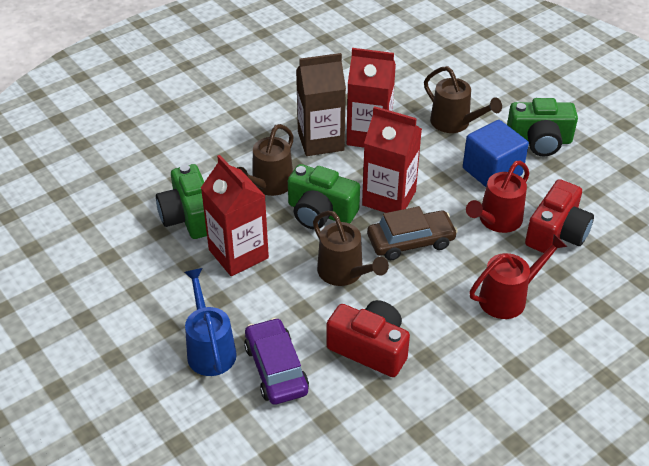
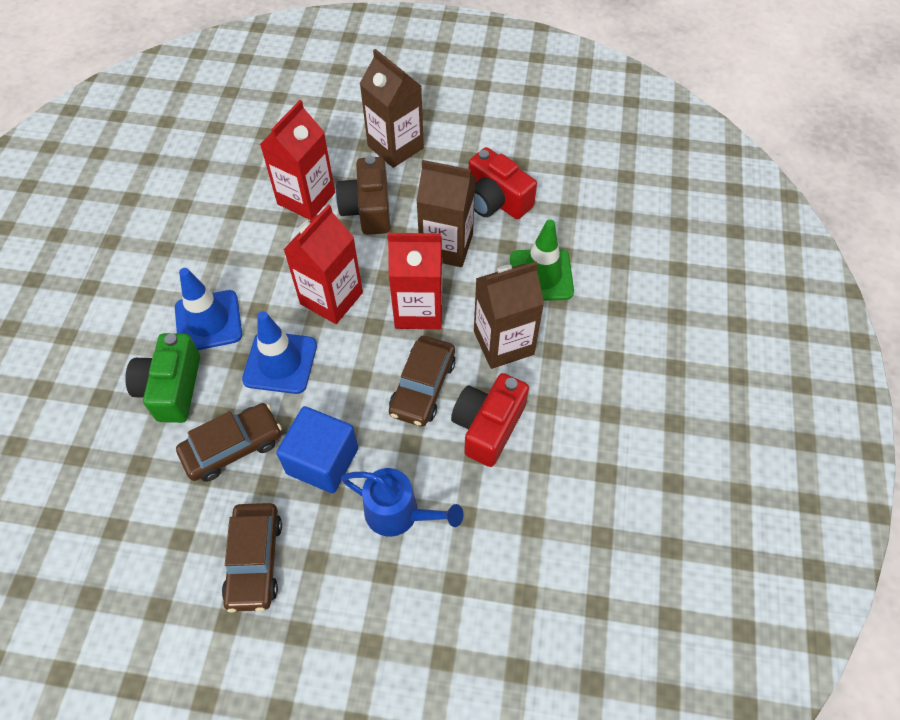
blue traffic cone: 0 -> 2
brown camera: 0 -> 1
brown car: 1 -> 3
brown carton: 1 -> 3
brown watering can: 3 -> 0
green camera: 3 -> 1
green traffic cone: 0 -> 1
purple car: 1 -> 0
red watering can: 2 -> 0

